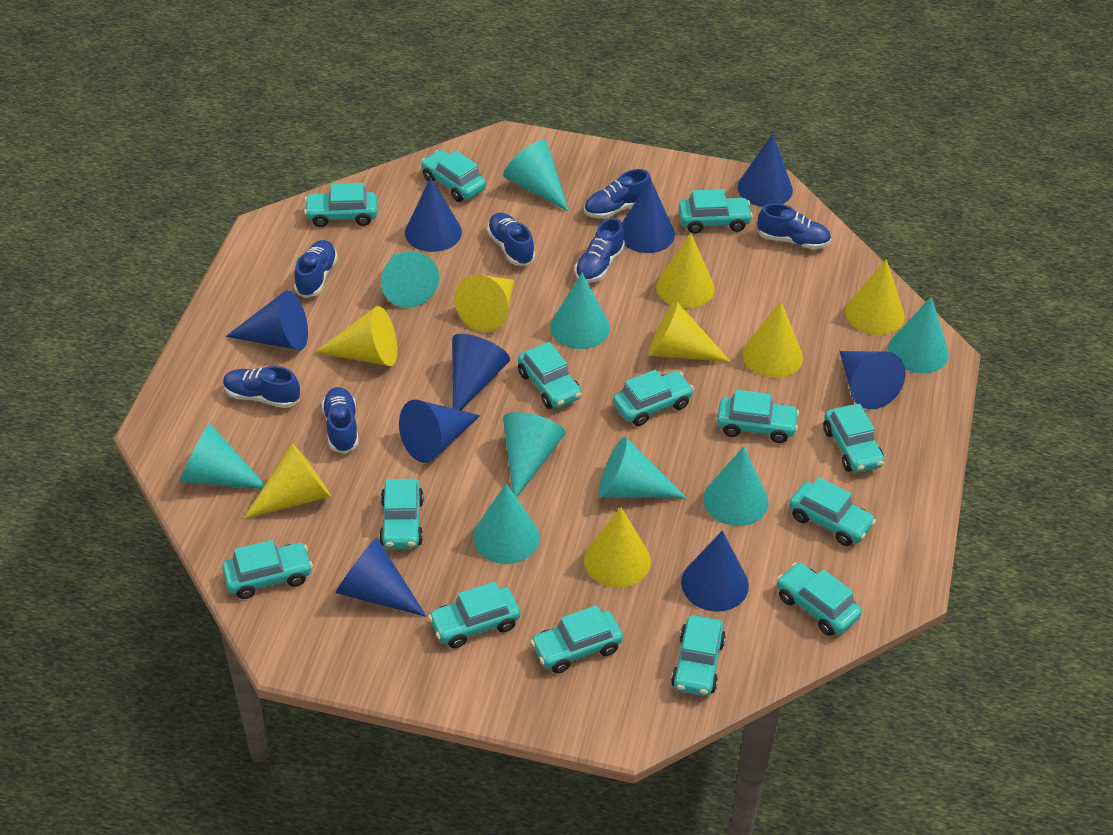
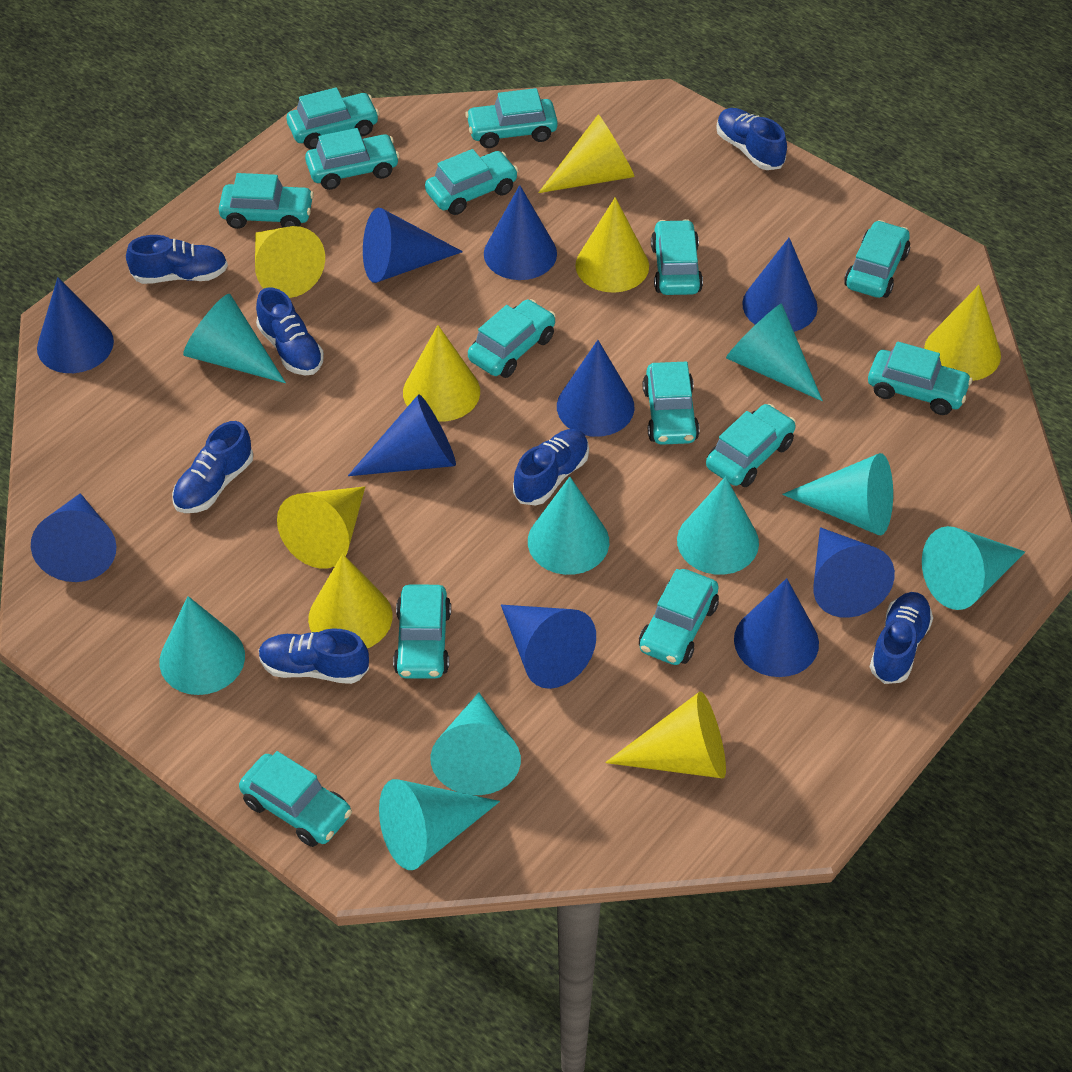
blue cone: 9 -> 10

